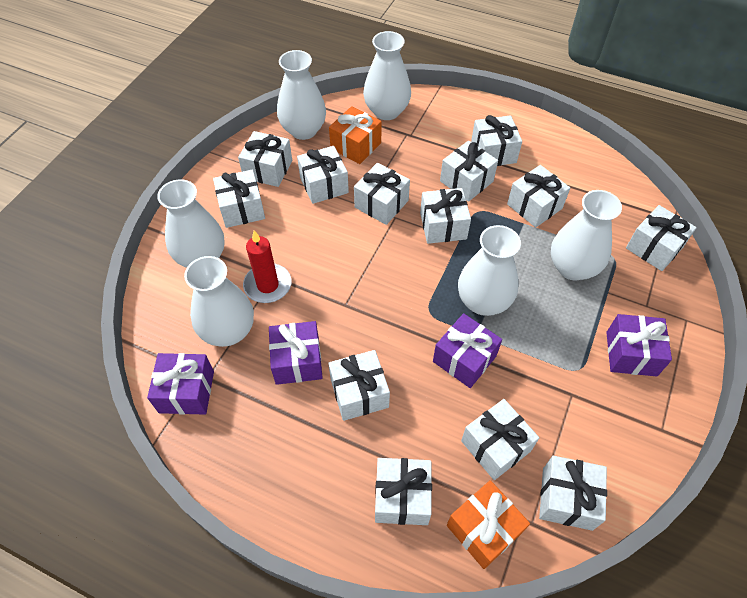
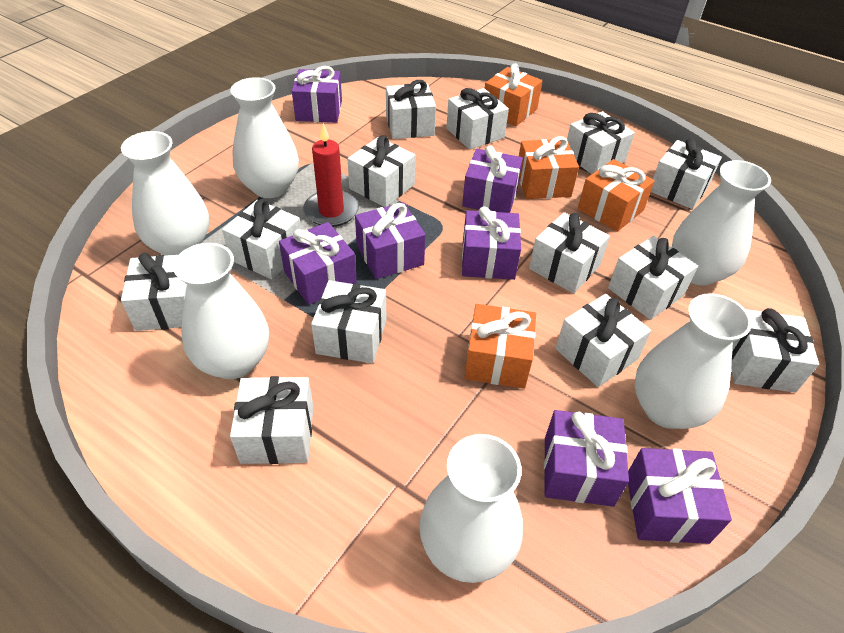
orange gift: 2 -> 4
purple gift: 4 -> 7

